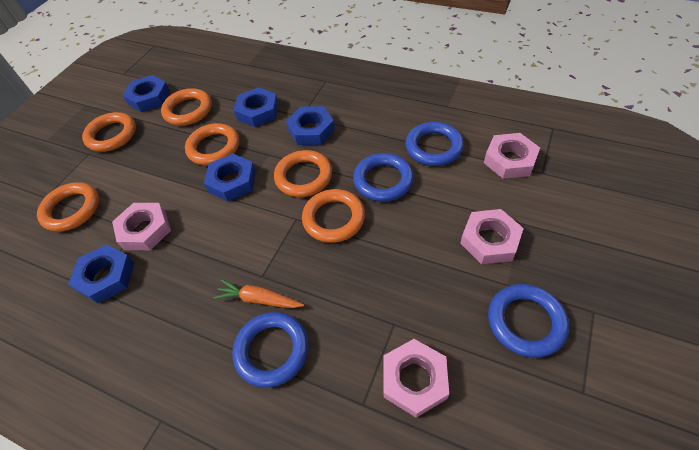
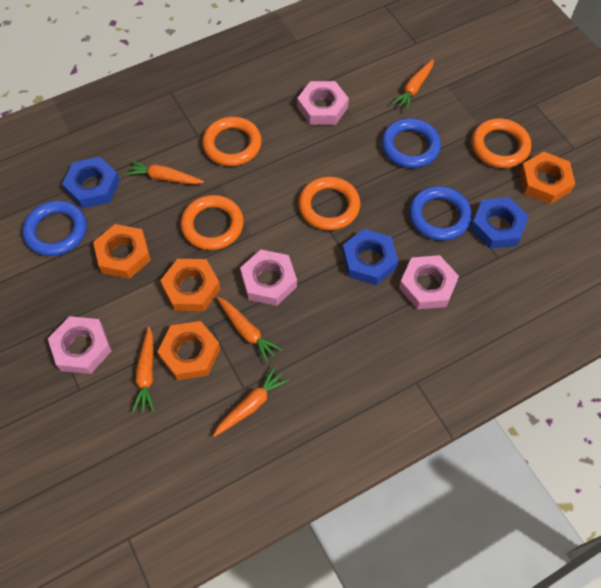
blue nut: 5 -> 3
blue ring: 4 -> 3
orange carrot: 1 -> 5
orange nut: 0 -> 4
orange ring: 6 -> 4

